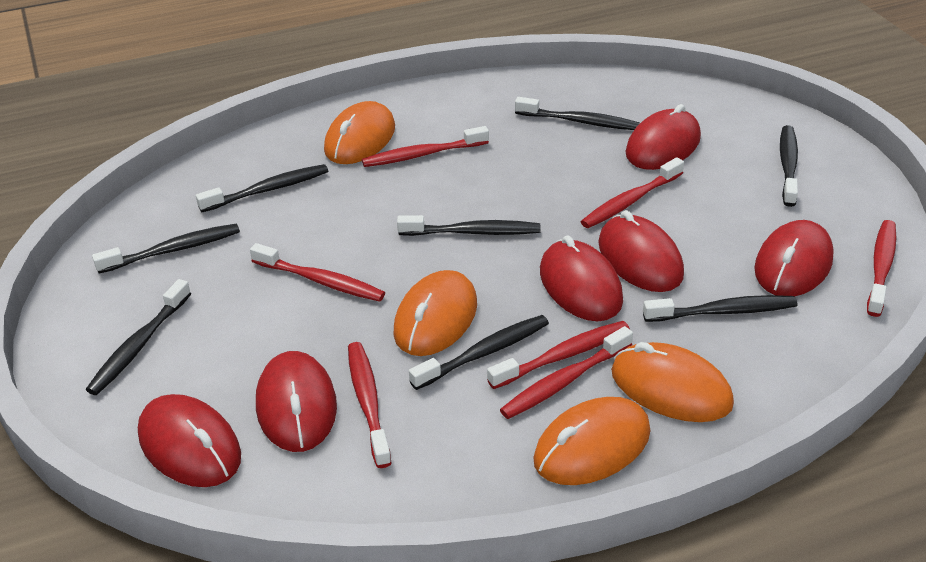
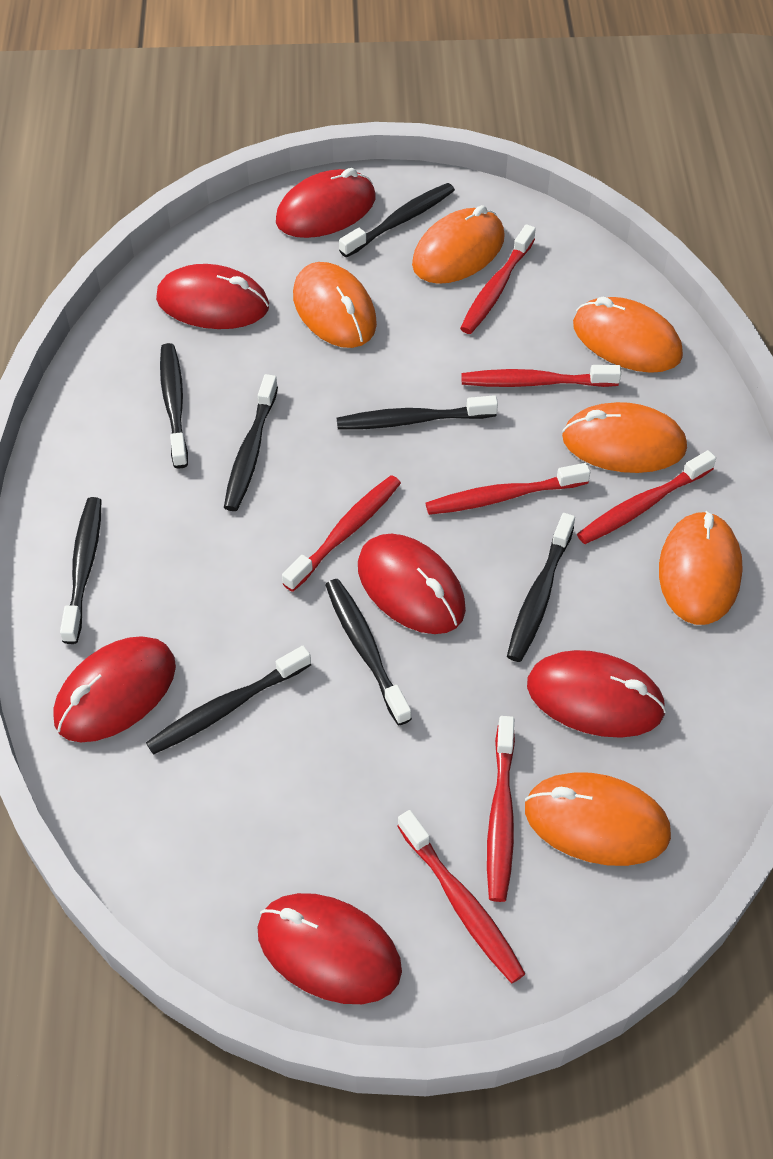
orange mouse: 4 -> 6

